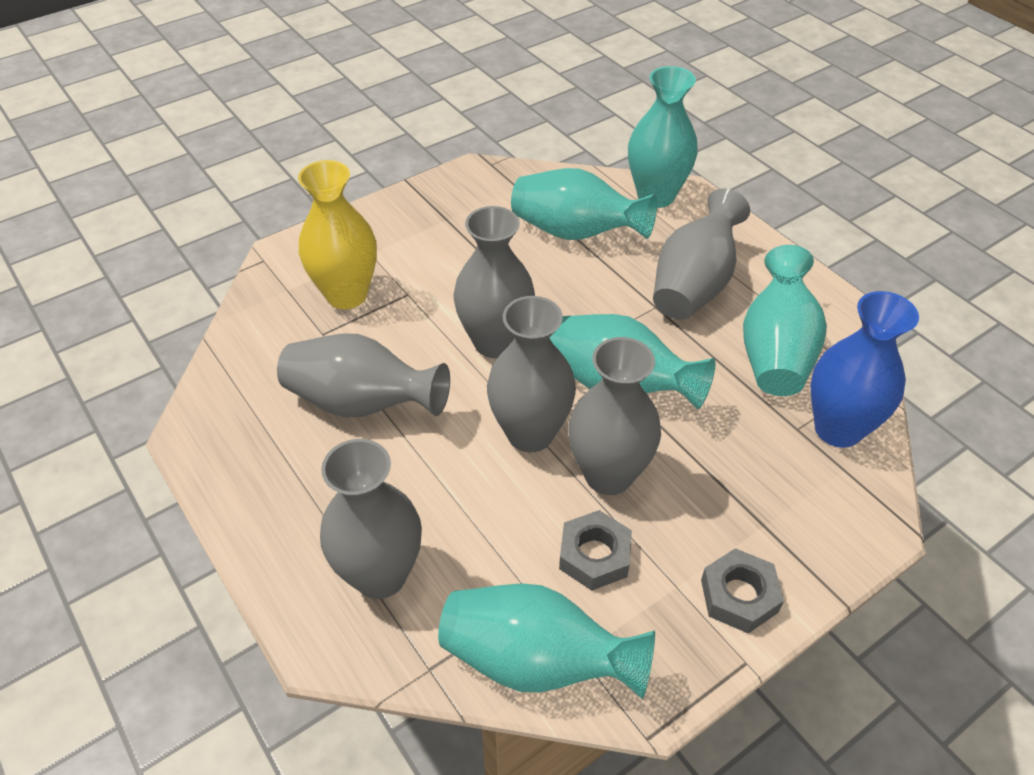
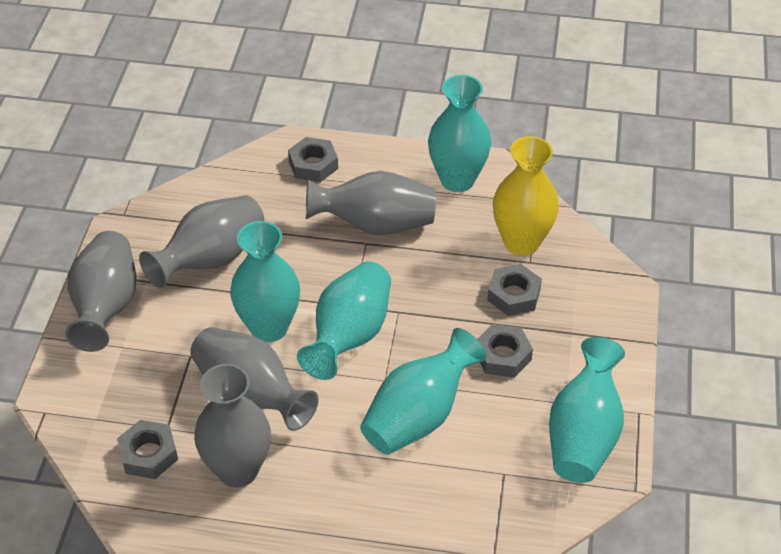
blue vase: 1 -> 0
grey nut: 2 -> 4
grey vase: 6 -> 5

